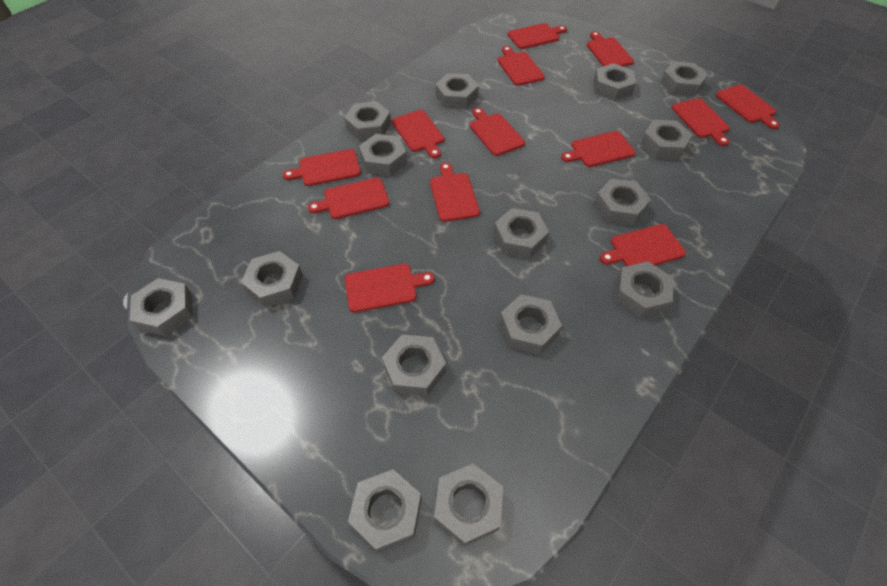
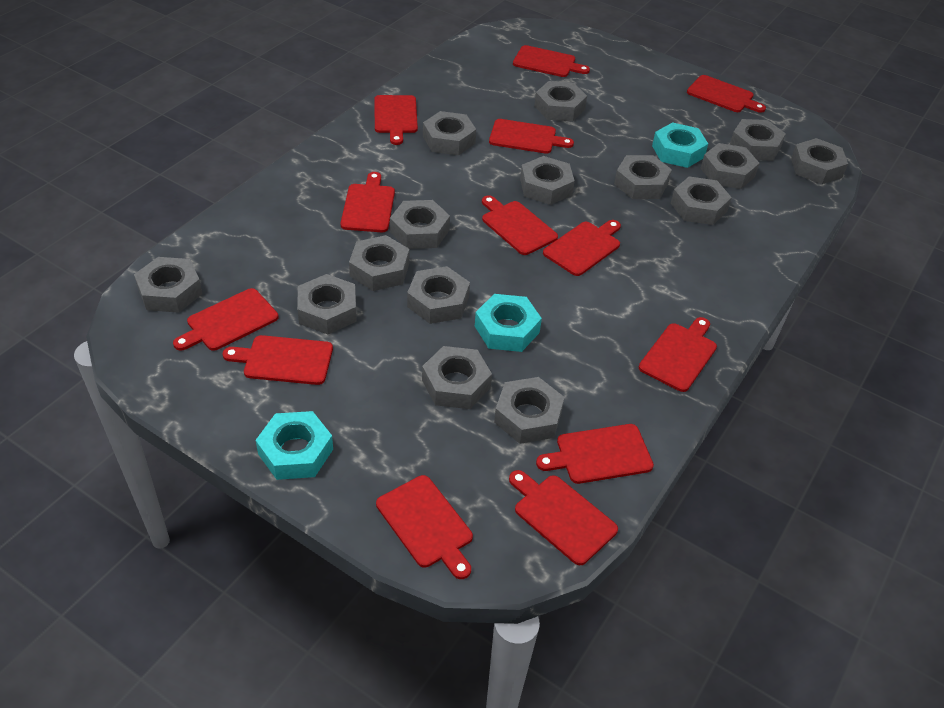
turquoise nut: 0 -> 3

